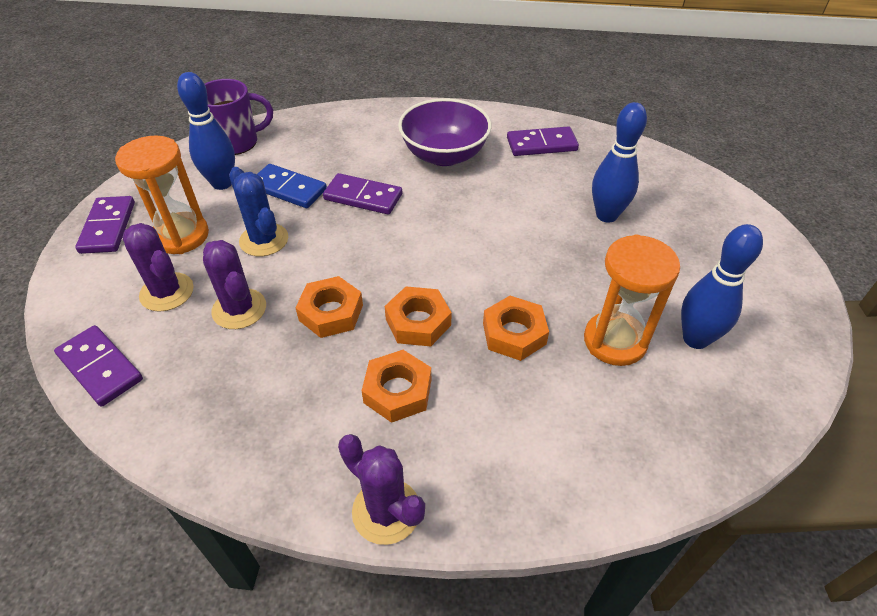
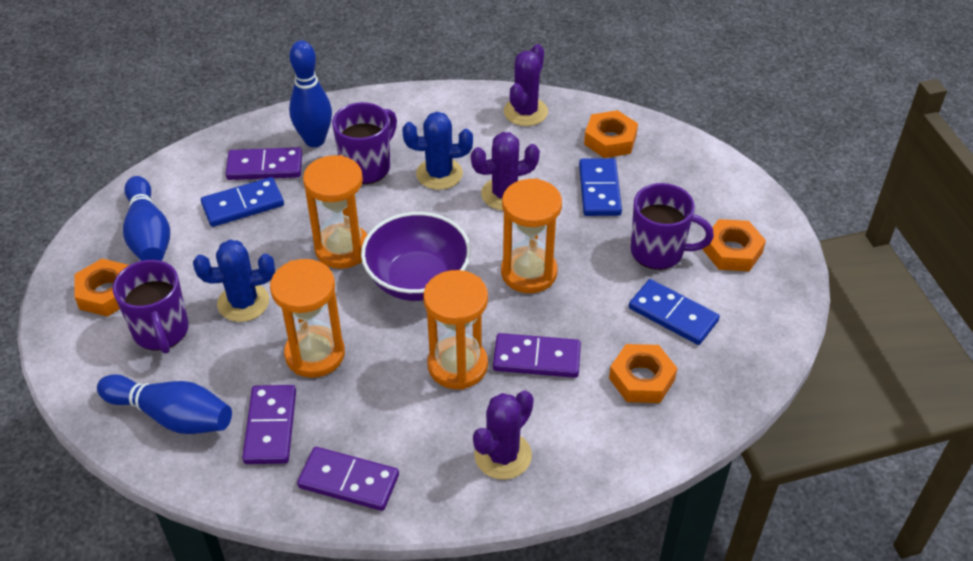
blue cactus: 1 -> 2
blue domino: 1 -> 3
orange hourglass: 2 -> 4
purple mug: 1 -> 3

